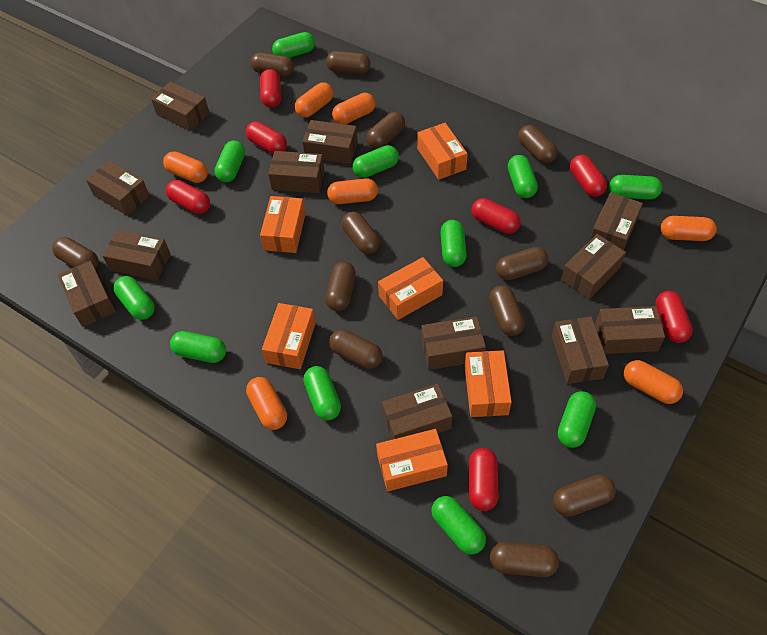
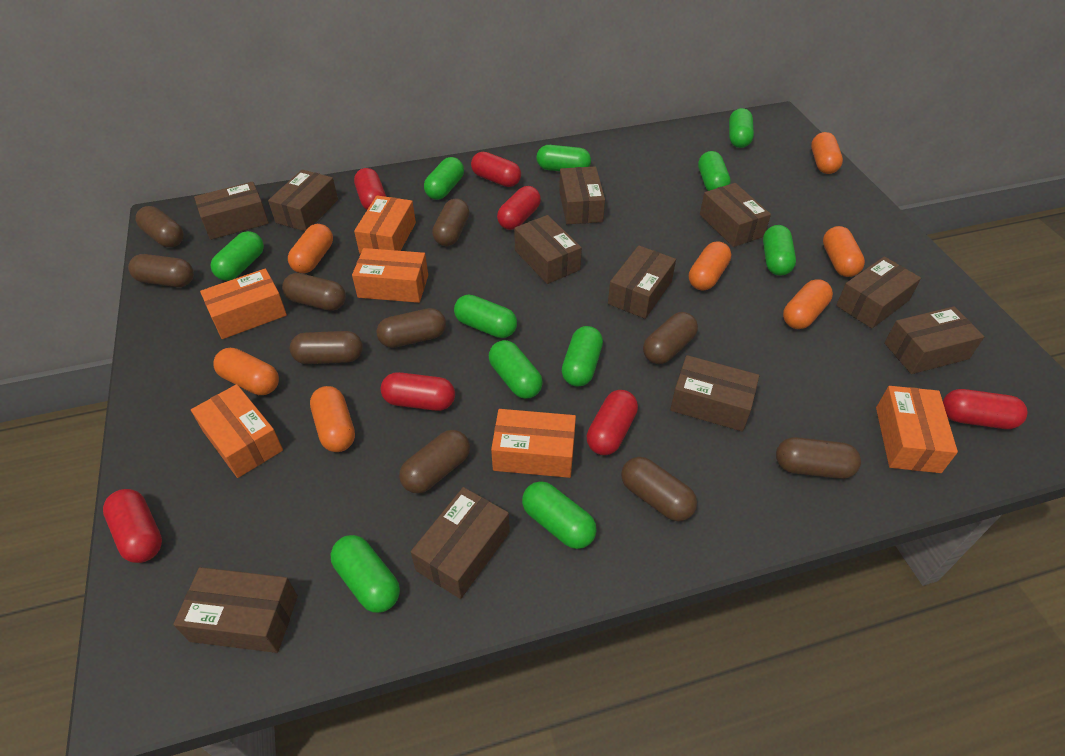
brown box: 12 -> 11
brown capsule: 12 -> 10

